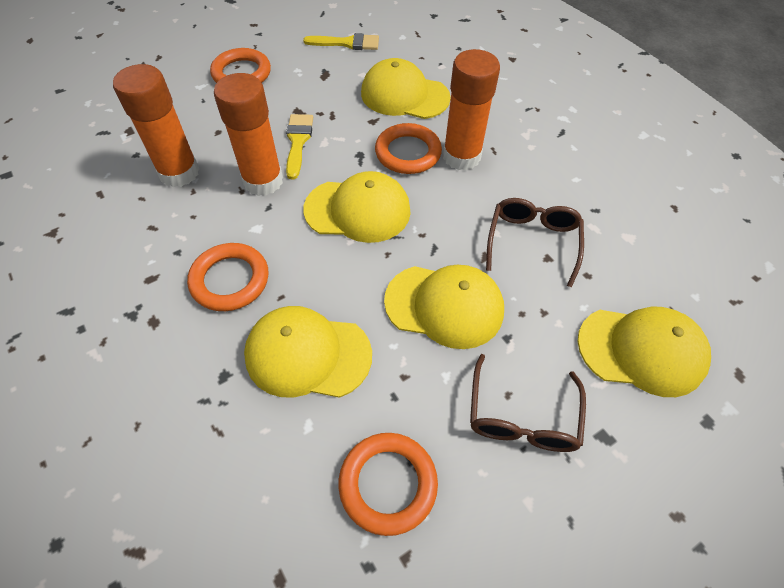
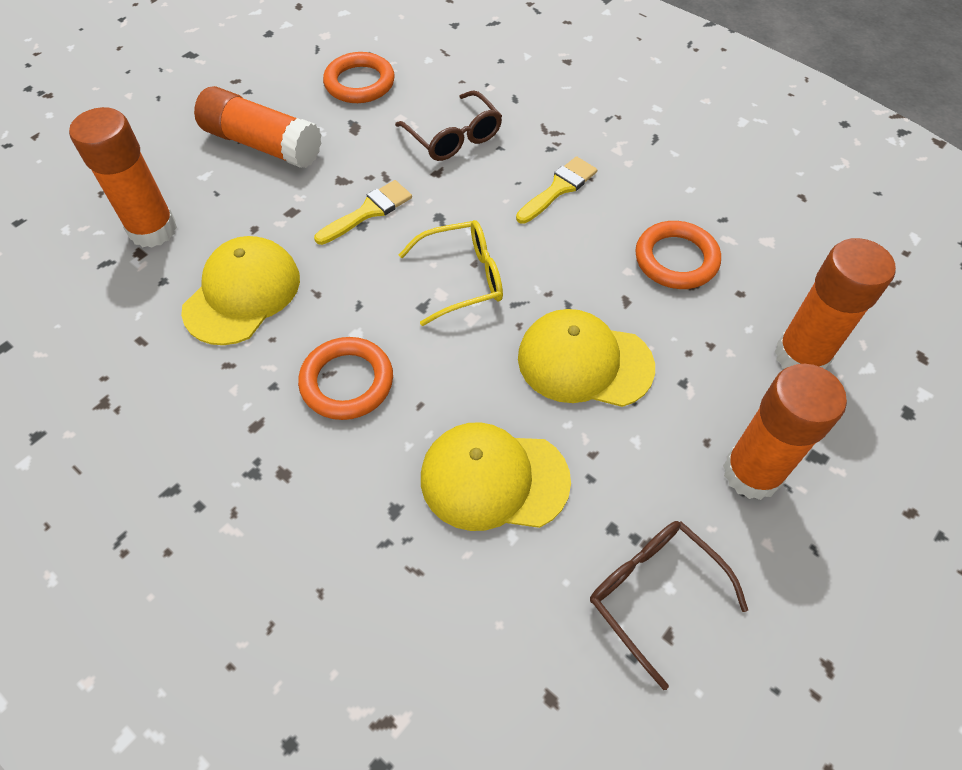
orange glue stick: 3 -> 4
orange ring: 4 -> 3
yellow cap: 5 -> 3
yellow glasses: 0 -> 1

